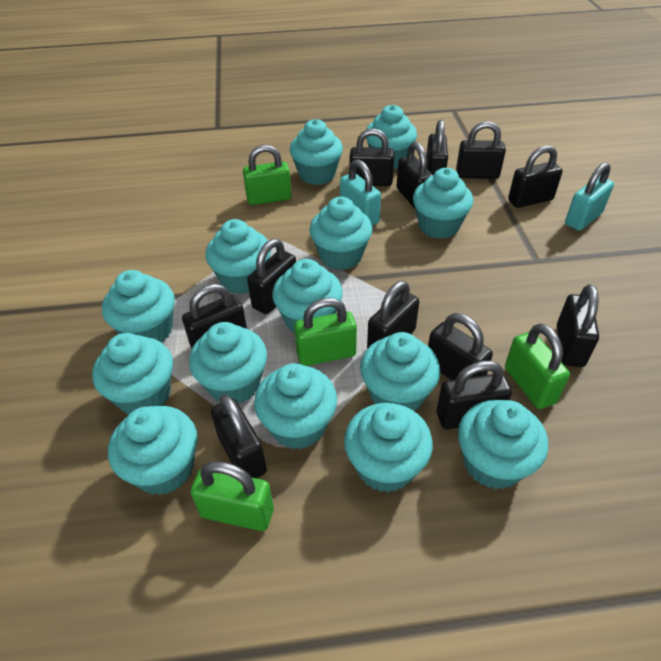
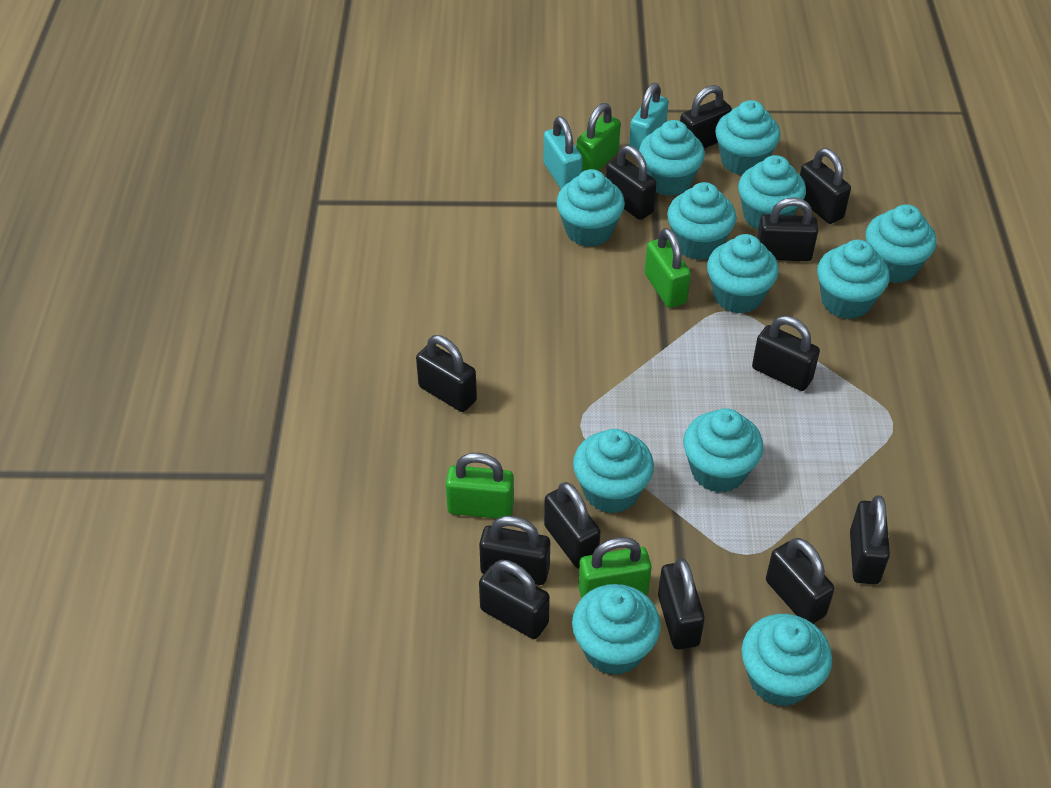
turquoise cupcake: 14 -> 12

